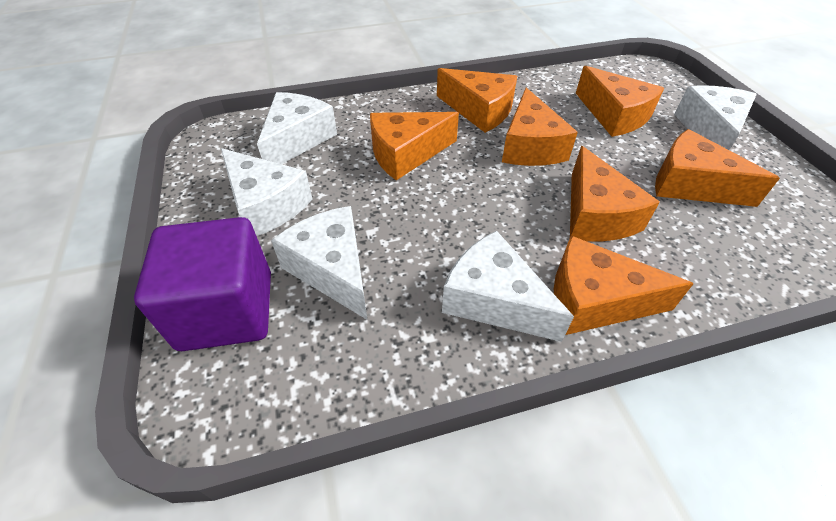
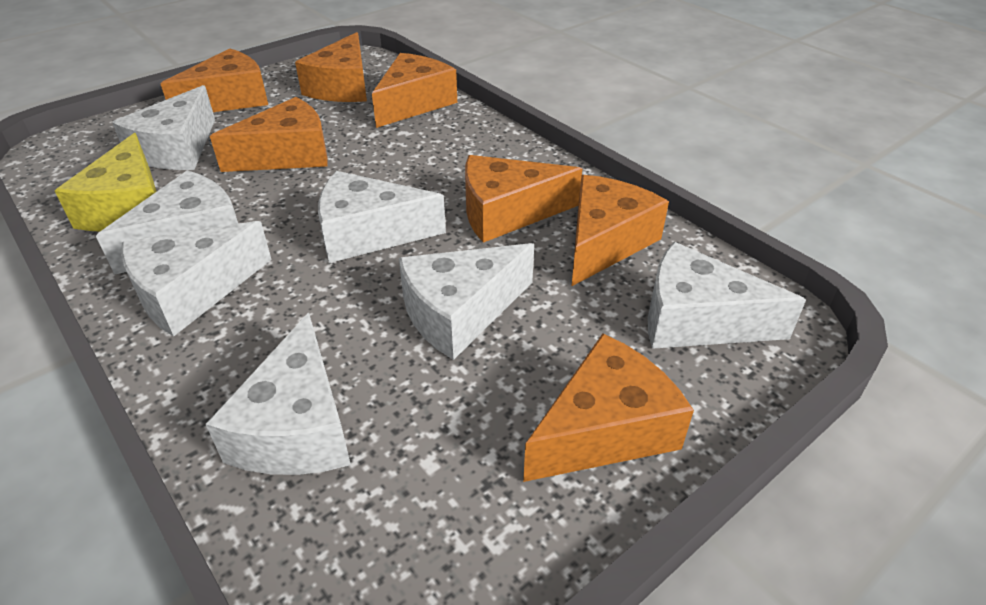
purple cube: 1 -> 0
white cheese: 5 -> 7
yellow cheese: 0 -> 1

